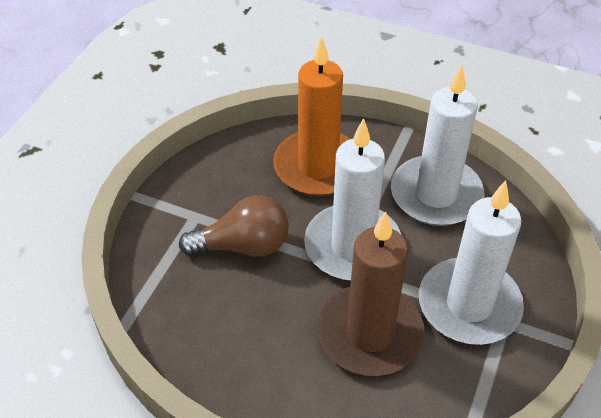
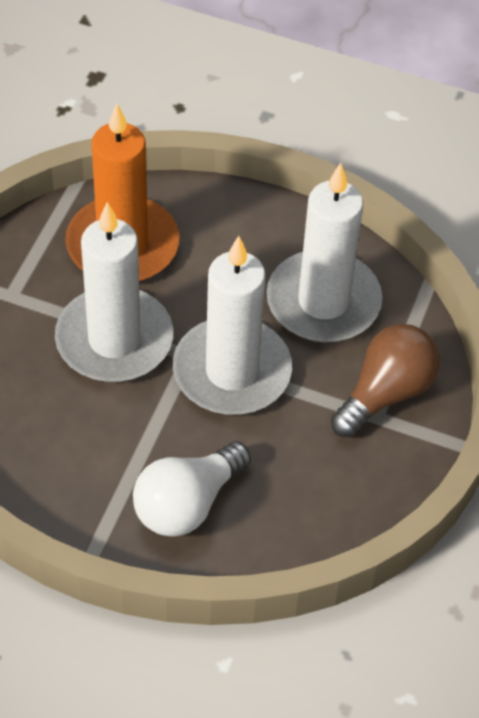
brown candle: 1 -> 0
white light bulb: 0 -> 1

